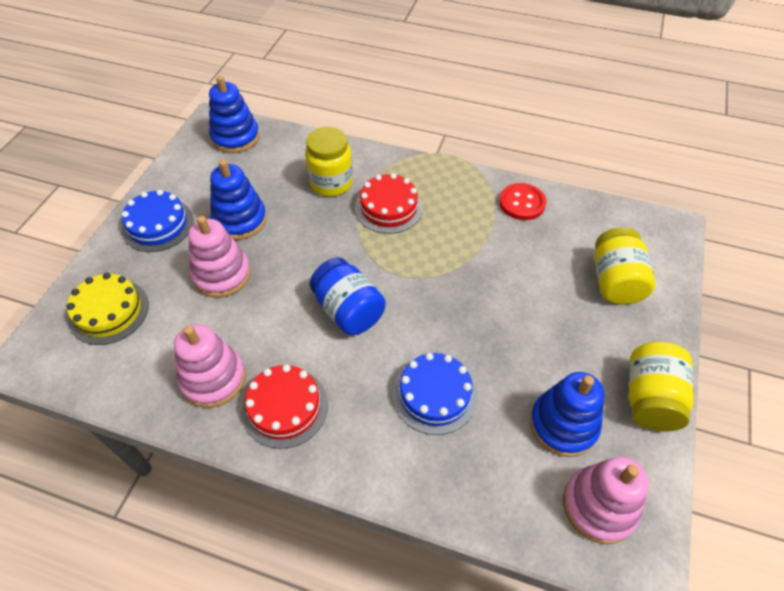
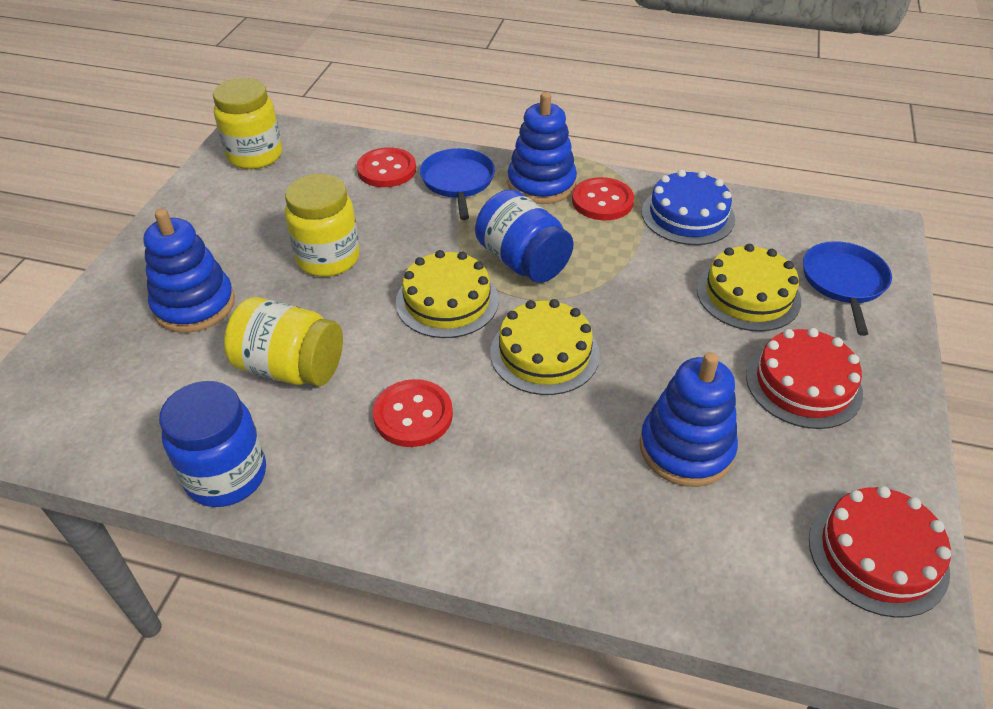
blue cake: 2 -> 1
blue jar: 1 -> 2
blue pan: 0 -> 2
pink stacking toy: 3 -> 0
red button: 1 -> 3
yellow cake: 1 -> 3

